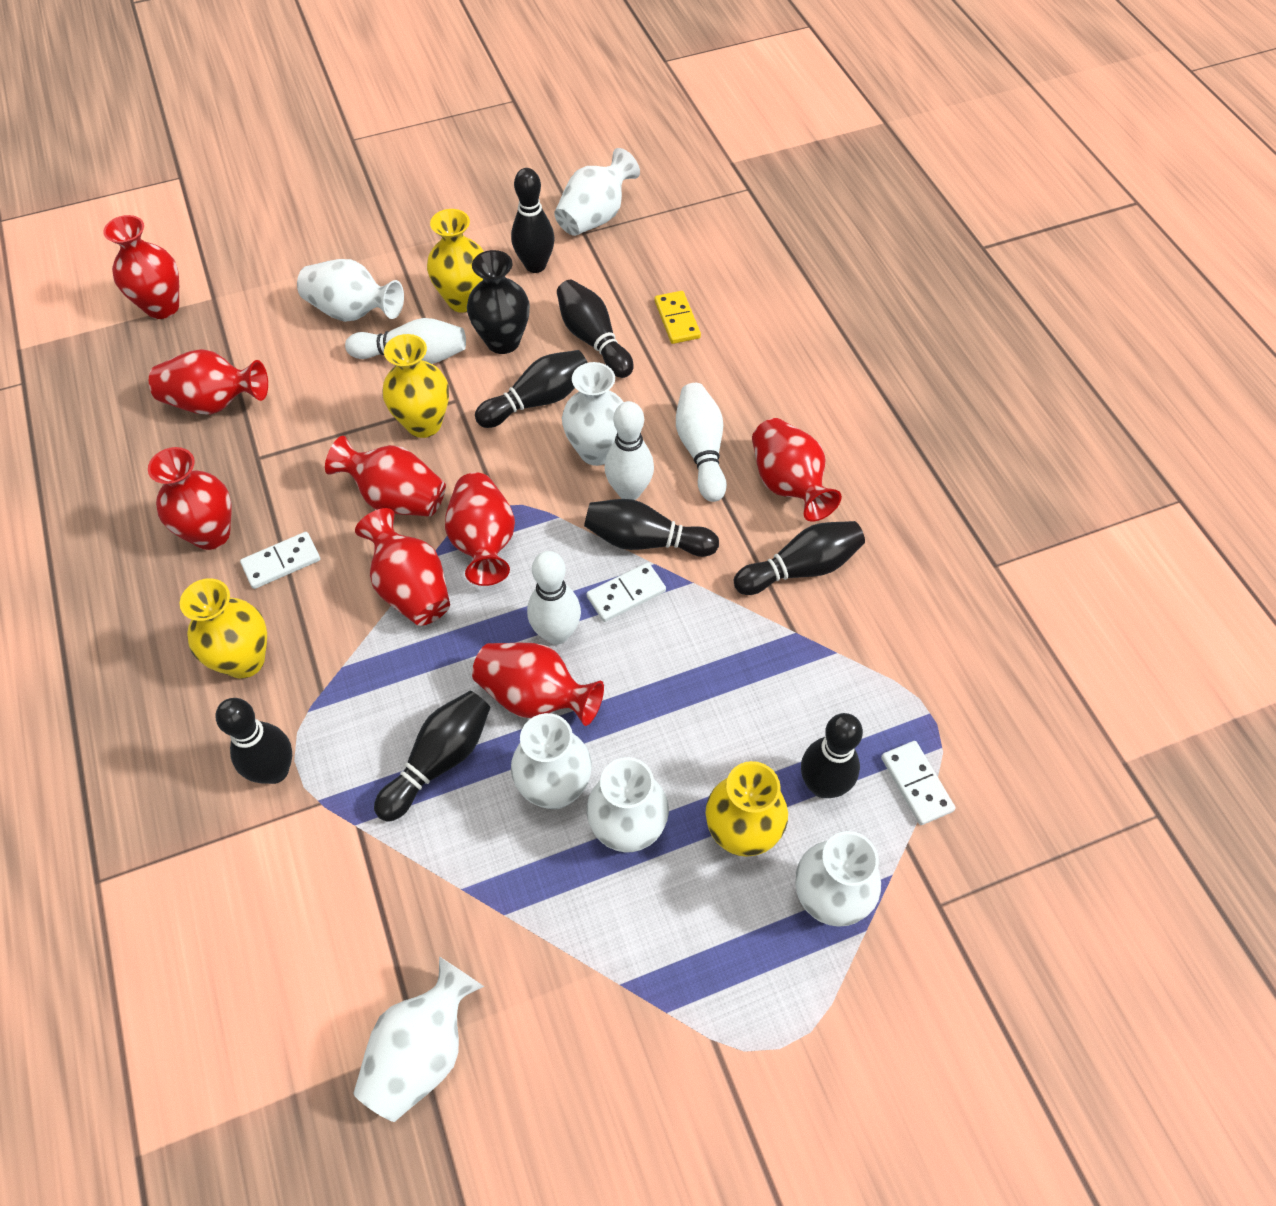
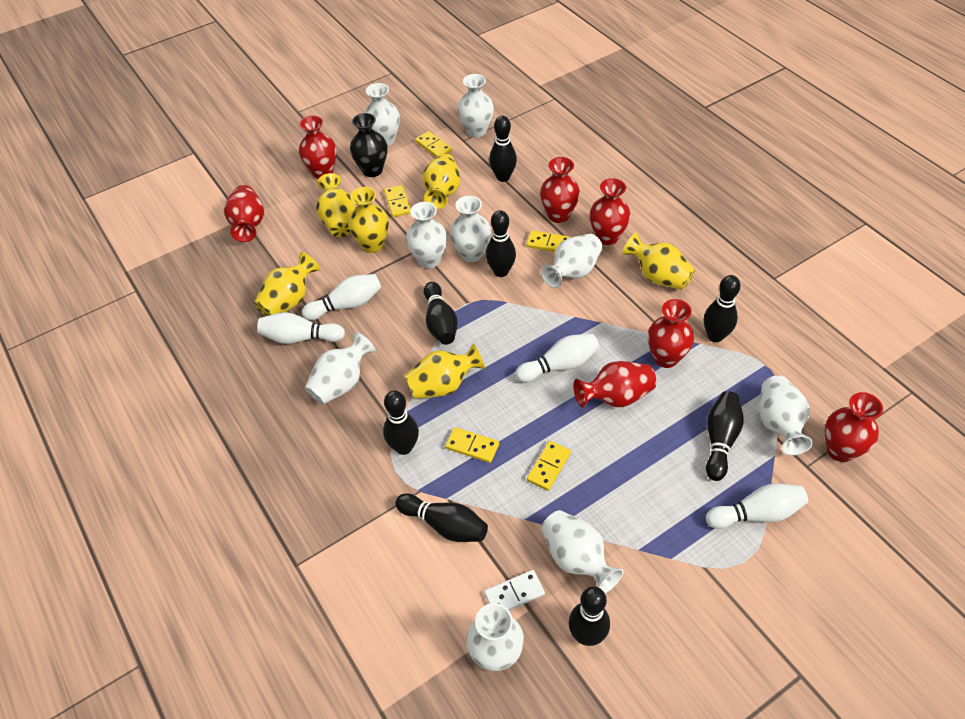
red vase: 8 -> 7
white domino: 3 -> 1
white vase: 7 -> 9
yellow domino: 1 -> 5
yellow vase: 4 -> 6

